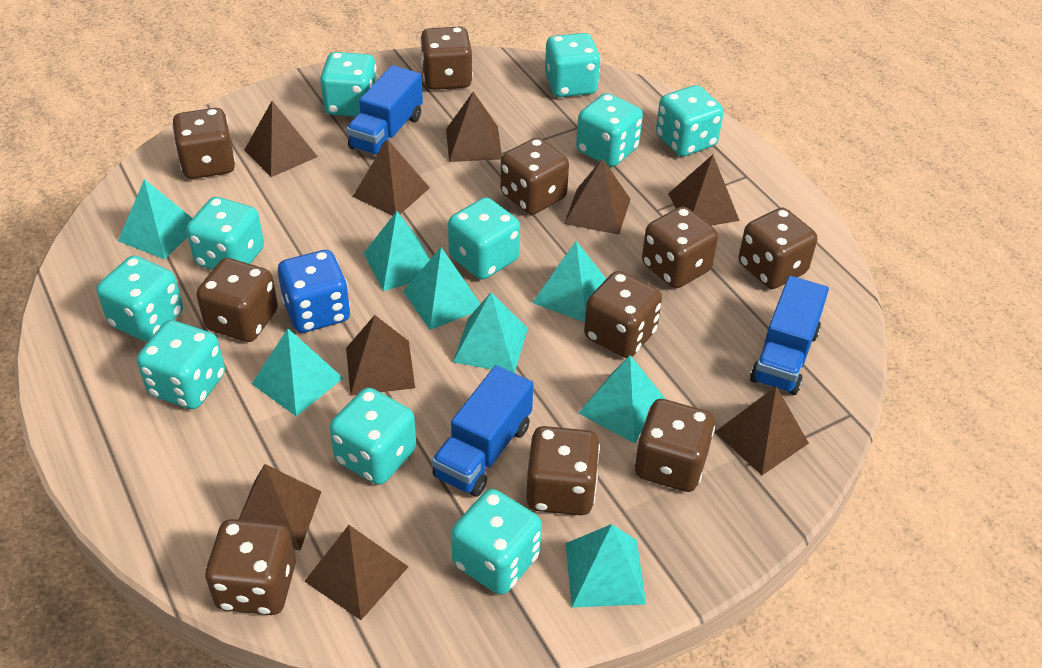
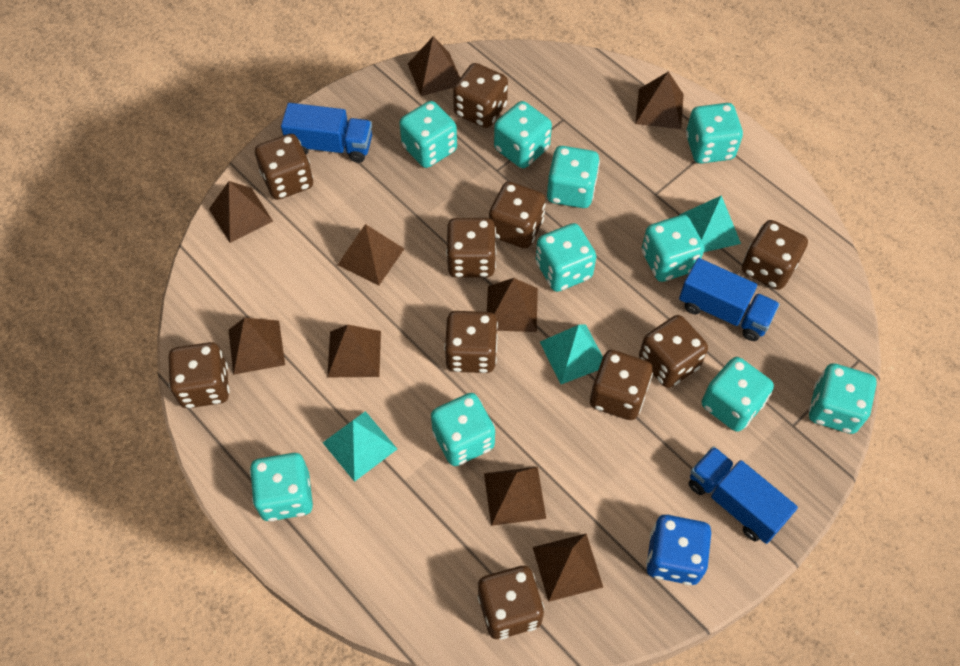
turquoise pyramid: 8 -> 3

